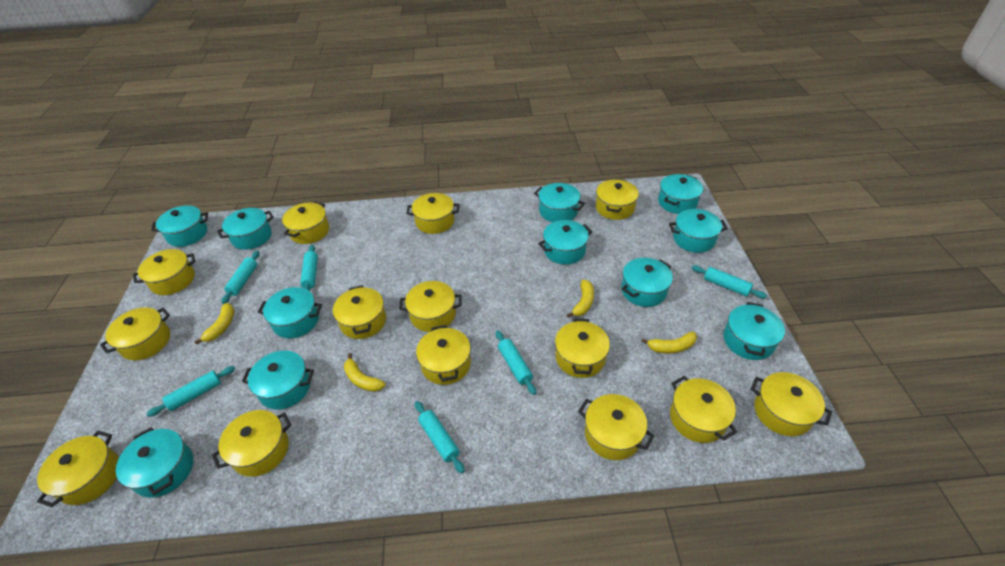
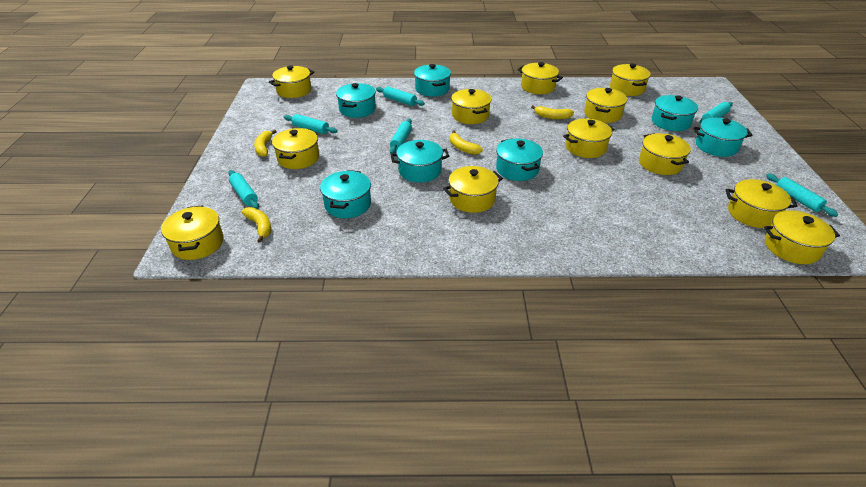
turquoise pot: 11 -> 7
yellow pot: 14 -> 12

